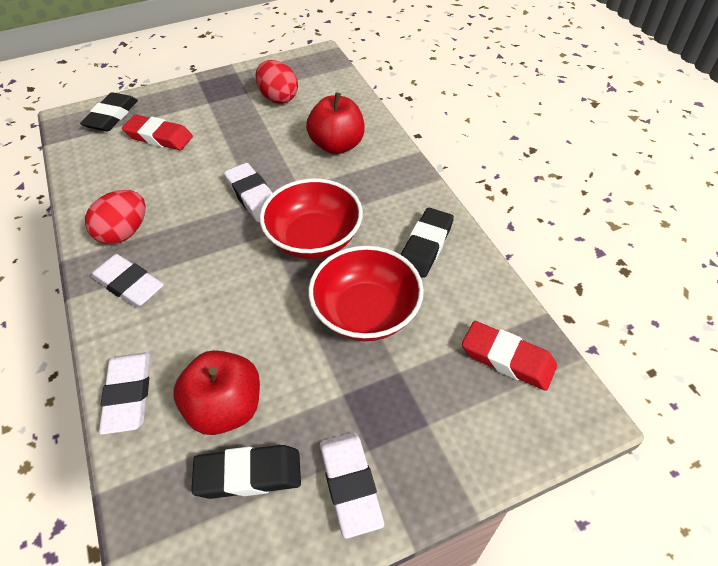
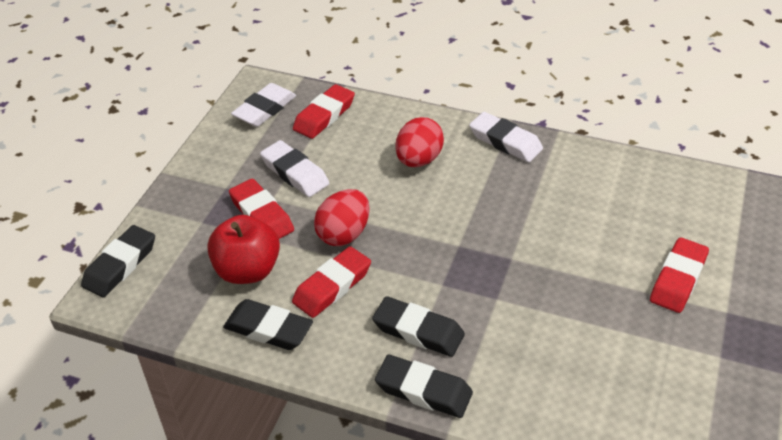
black eraser: 3 -> 4
red apple: 2 -> 1
red bowl: 2 -> 0
red eraser: 2 -> 4
white eraser: 4 -> 3

